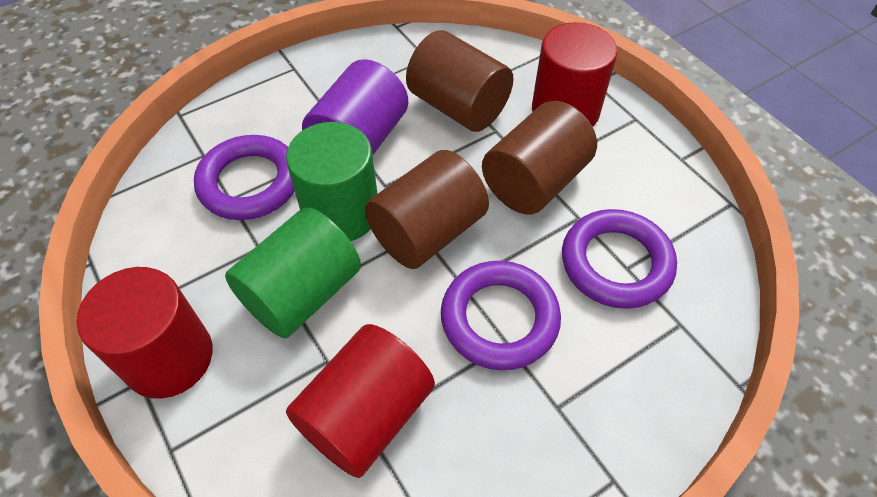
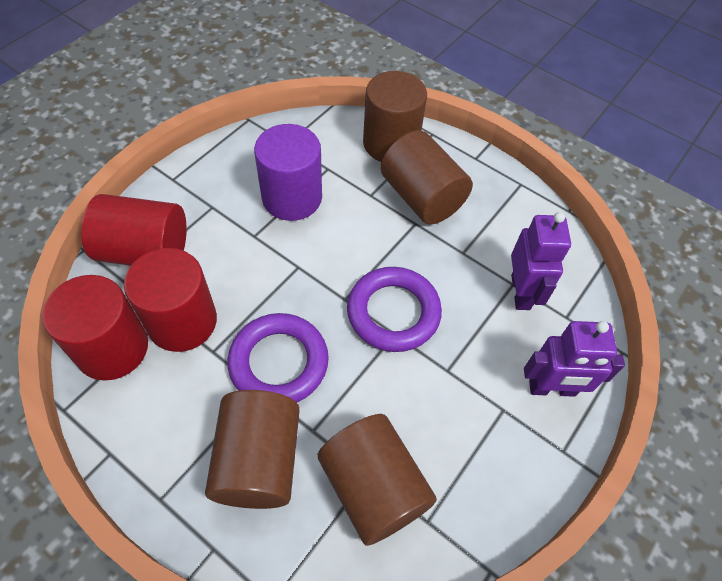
brown cylinder: 3 -> 4
green cylinder: 2 -> 0
purple ring: 3 -> 2
purple robot: 0 -> 2

